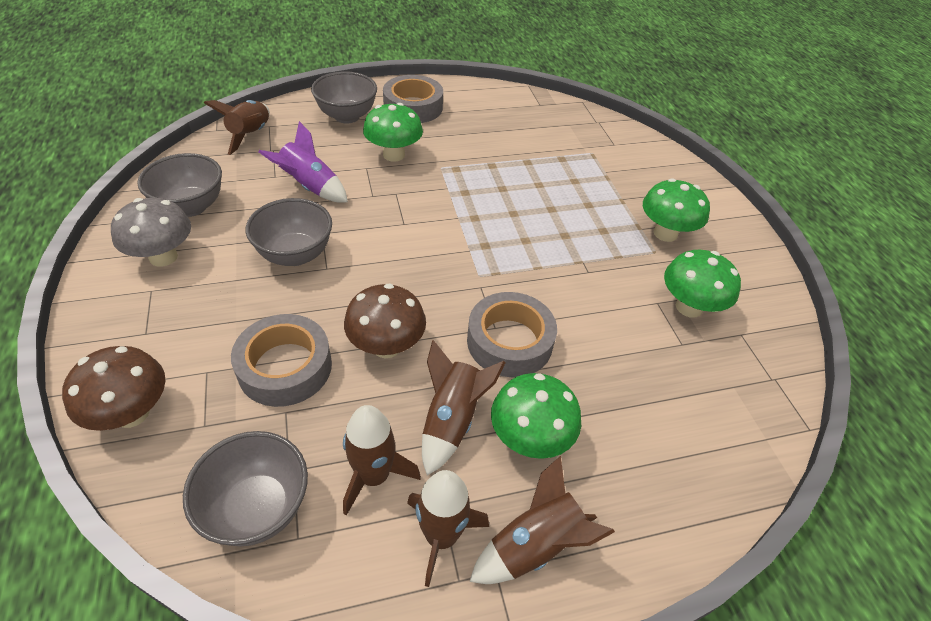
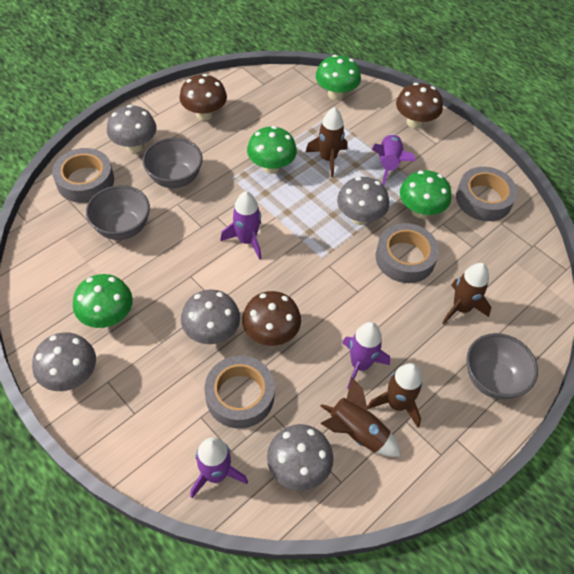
brown mushroom: 2 -> 3
brown rocket: 5 -> 4
grey bowl: 4 -> 3
grey mushroom: 1 -> 5
grey tape: 3 -> 4
purple rocket: 1 -> 4

